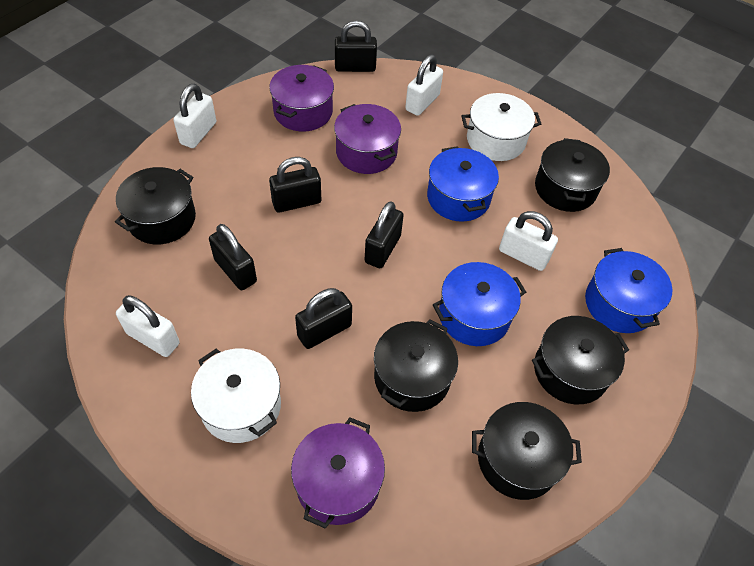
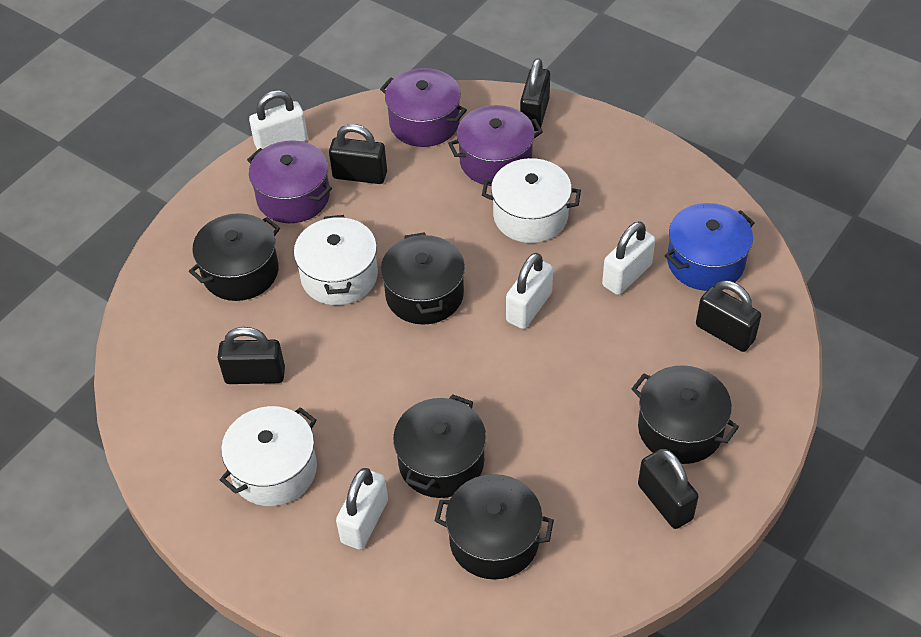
blue pot: 3 -> 1
white pot: 2 -> 3

